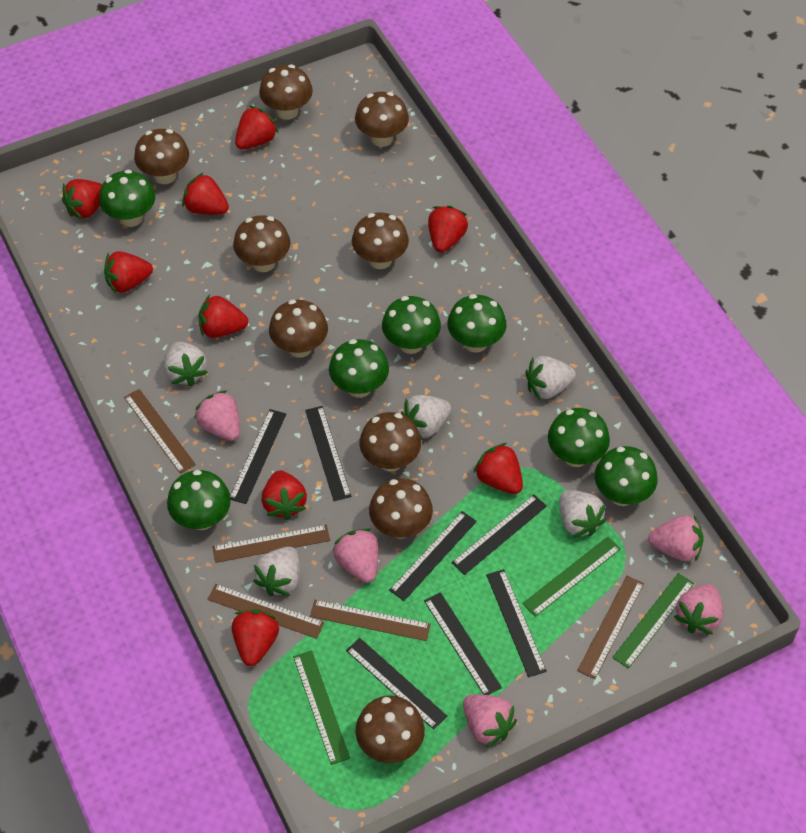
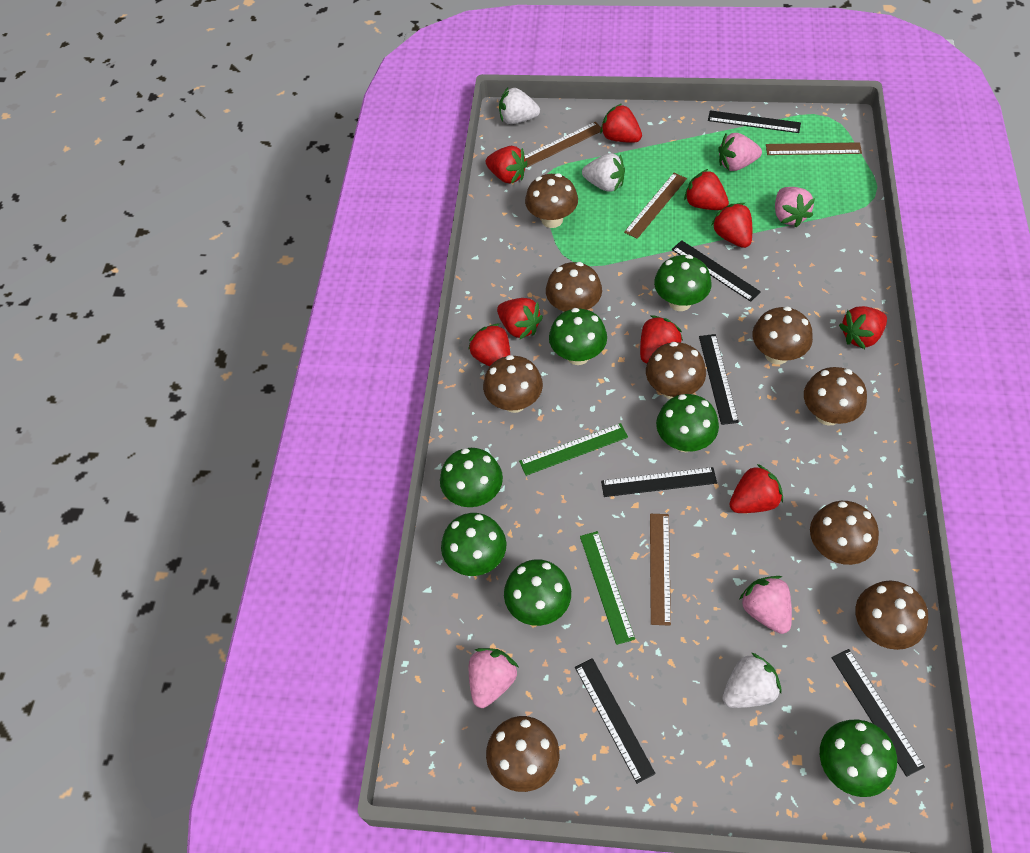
black ruler: 7 -> 6
brown ruler: 5 -> 4
green ruler: 3 -> 2
pink strawberry: 5 -> 4
white strawberry: 5 -> 3

